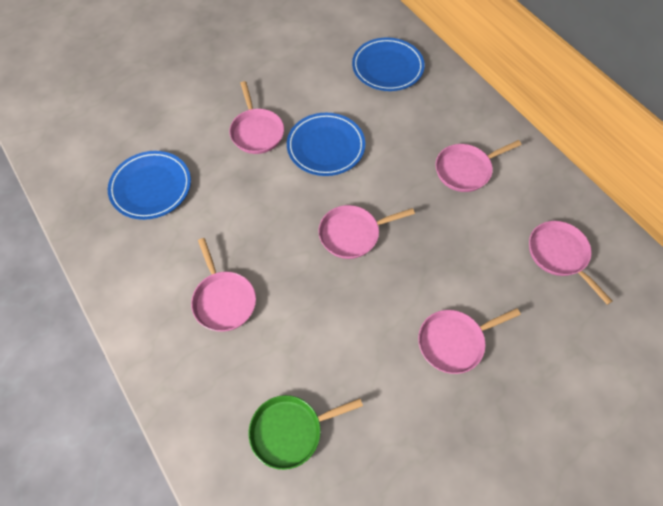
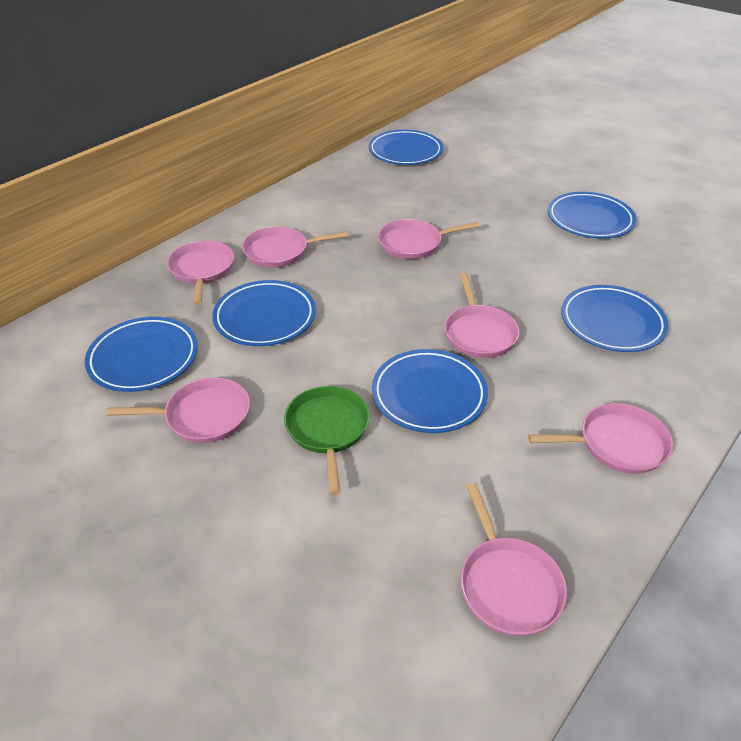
blue plate: 3 -> 6
pink pan: 6 -> 7

